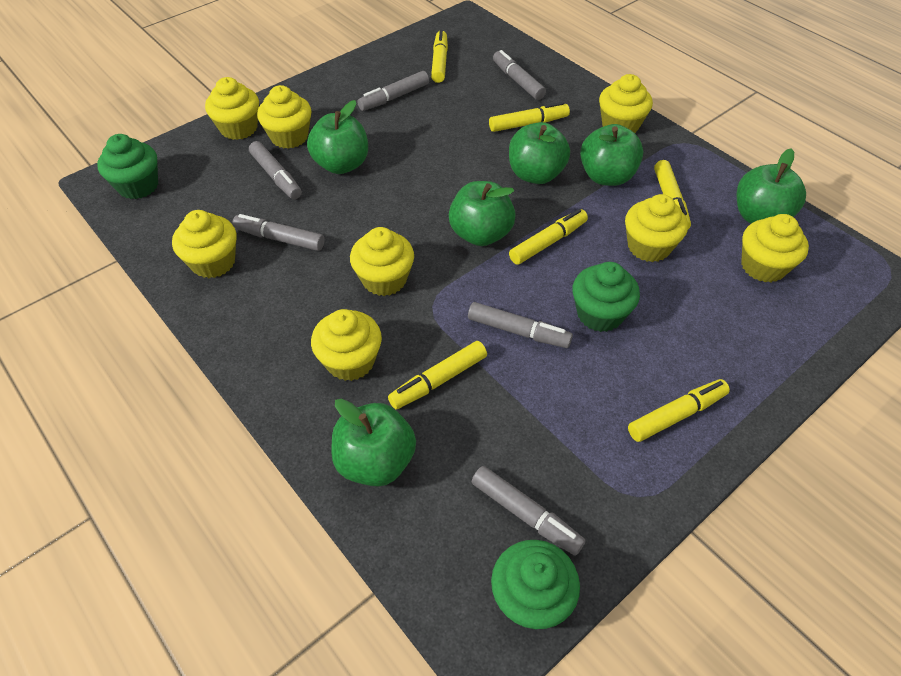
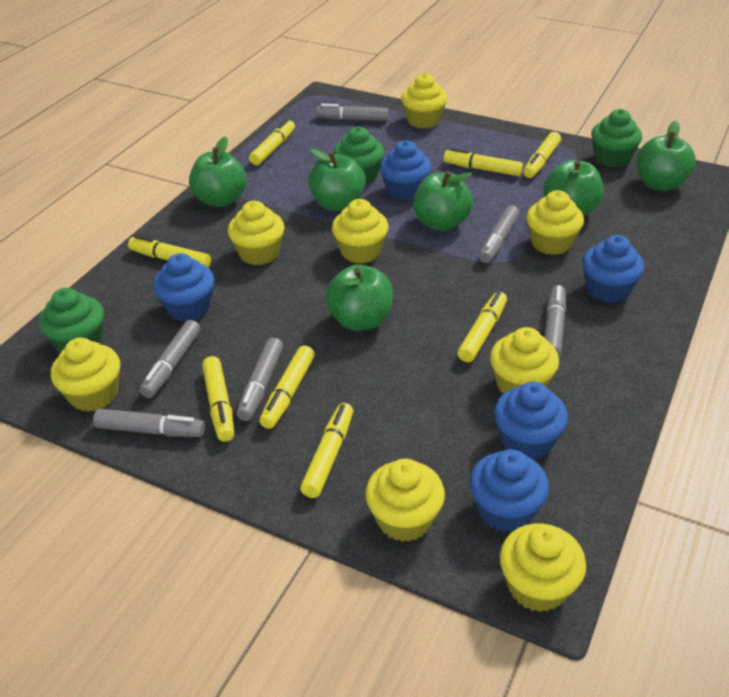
blue cupcake: 0 -> 5
yellow marker: 6 -> 8

